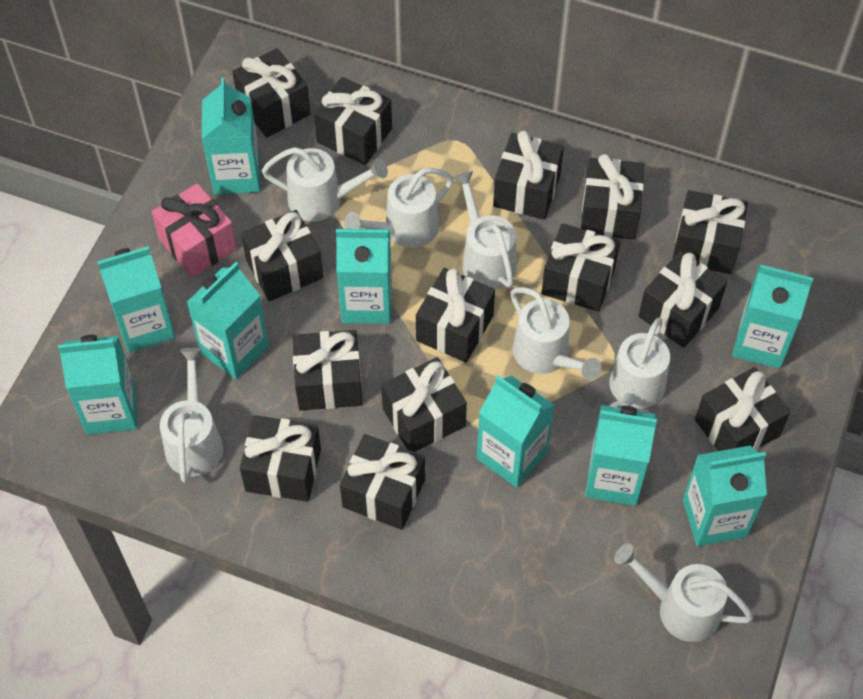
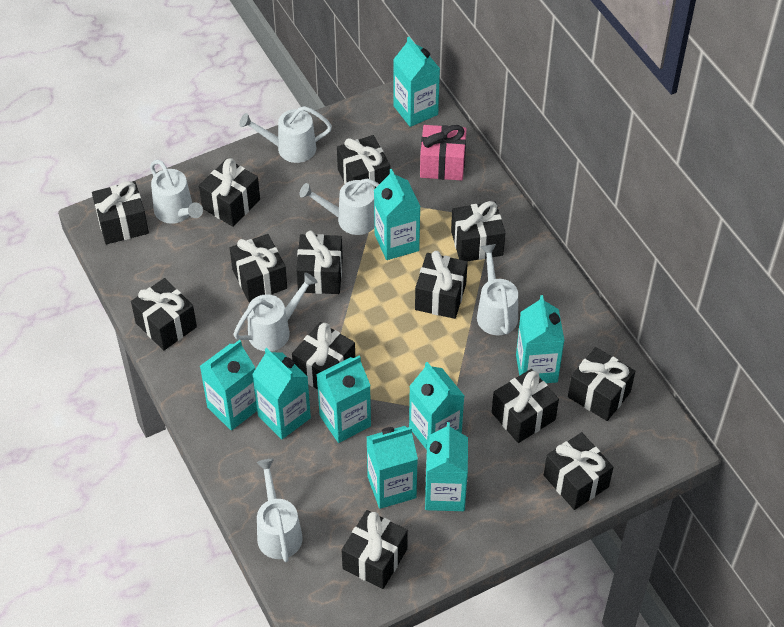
black gift: 14 -> 13
white watering can: 7 -> 6

